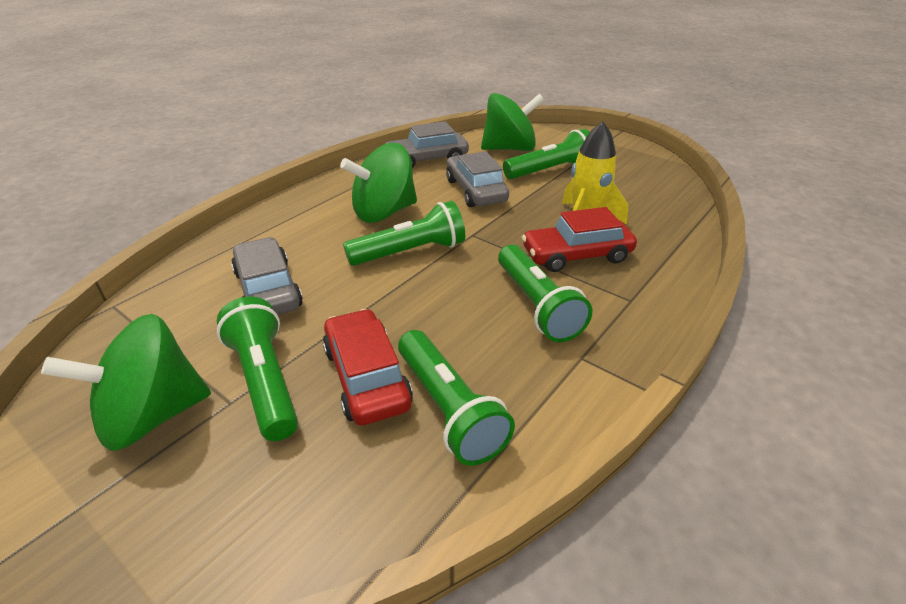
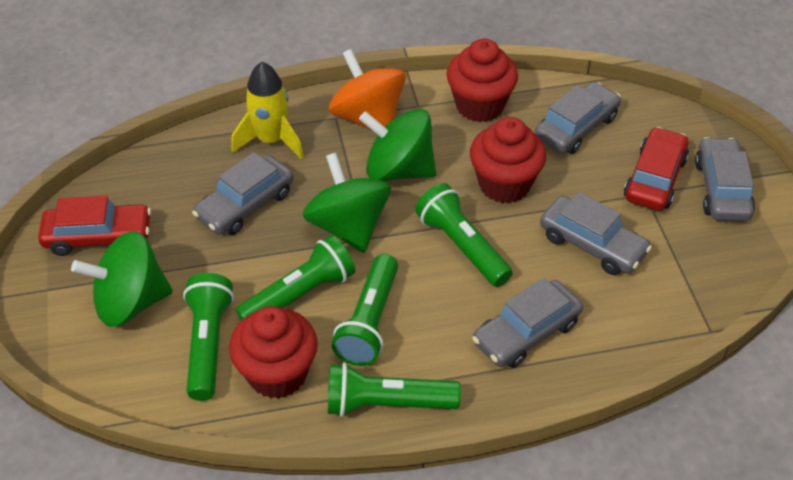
grey car: 3 -> 5
orange spinning top: 0 -> 1
red cupcake: 0 -> 3

